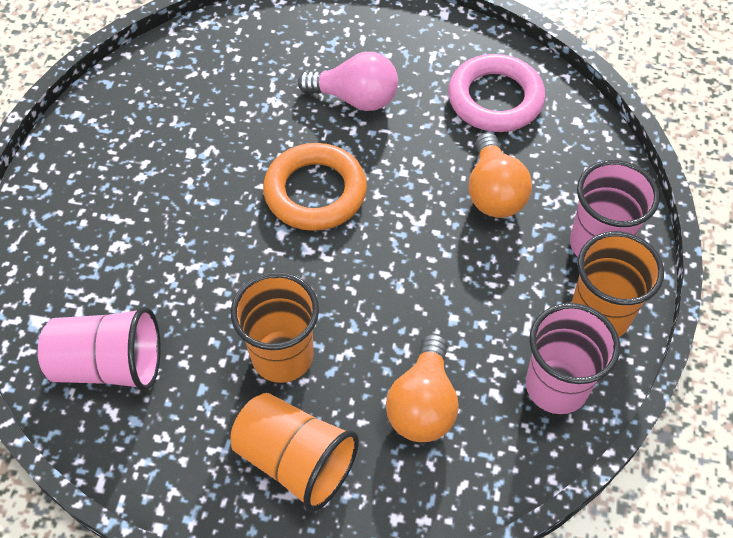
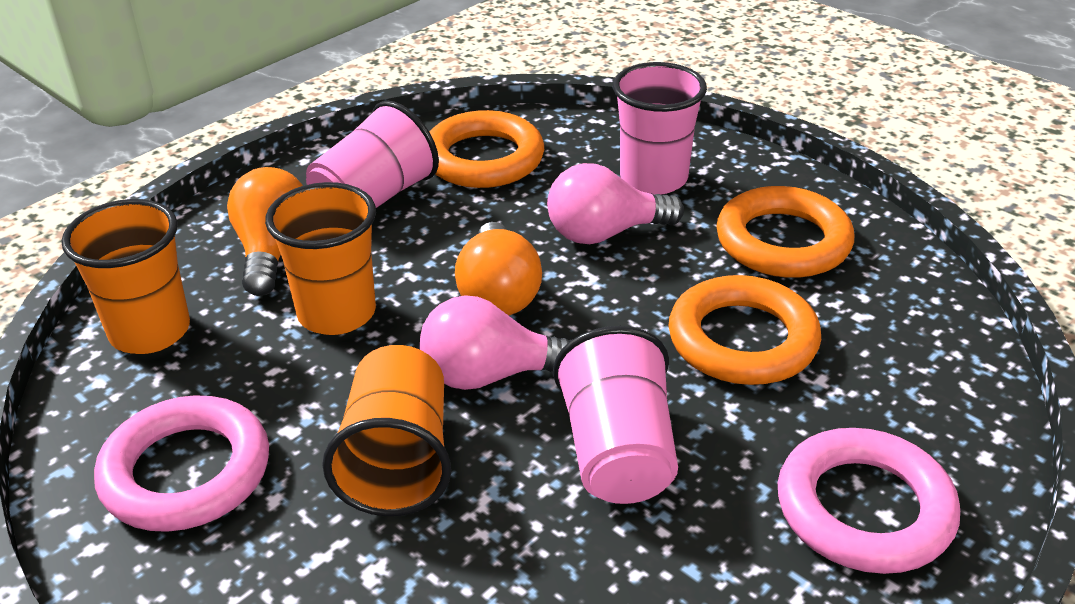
orange ring: 1 -> 3
pink light bulb: 1 -> 2
pink ring: 1 -> 2

